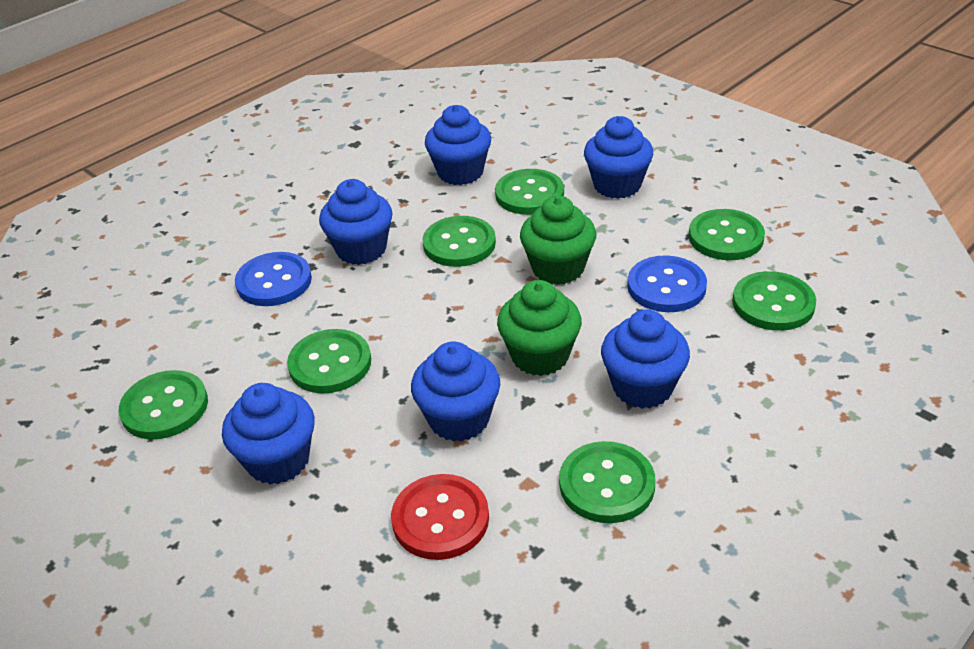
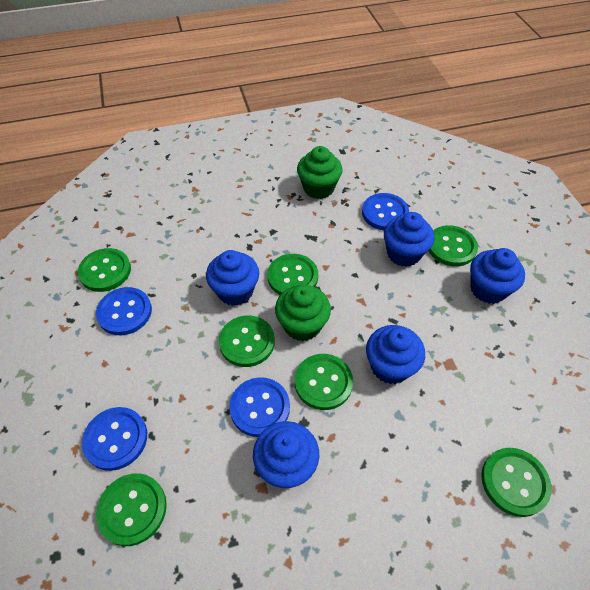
blue button: 2 -> 4
blue cupcake: 6 -> 5
red button: 1 -> 0

